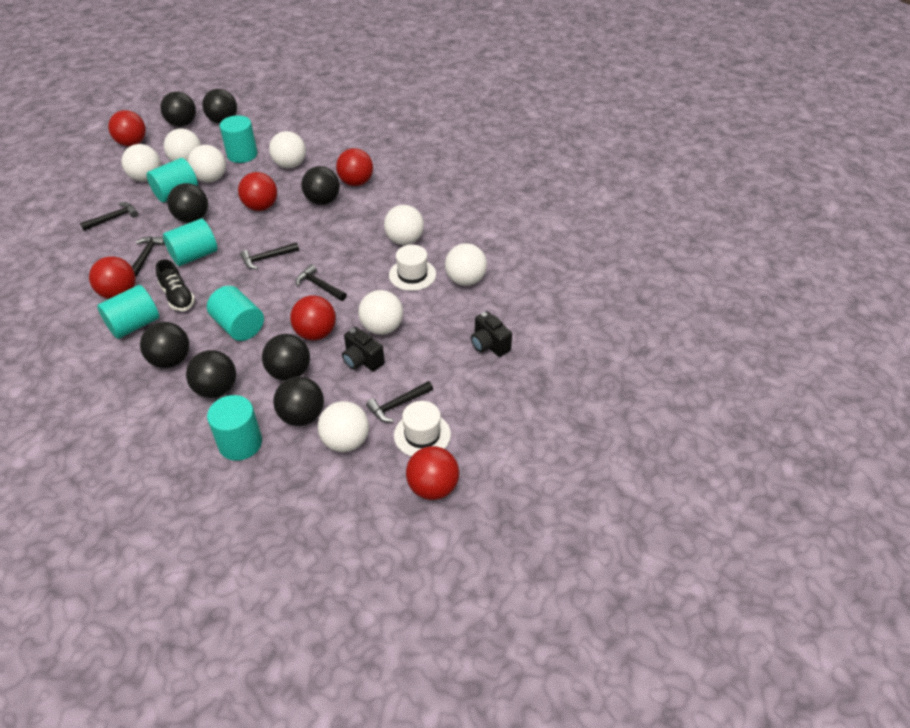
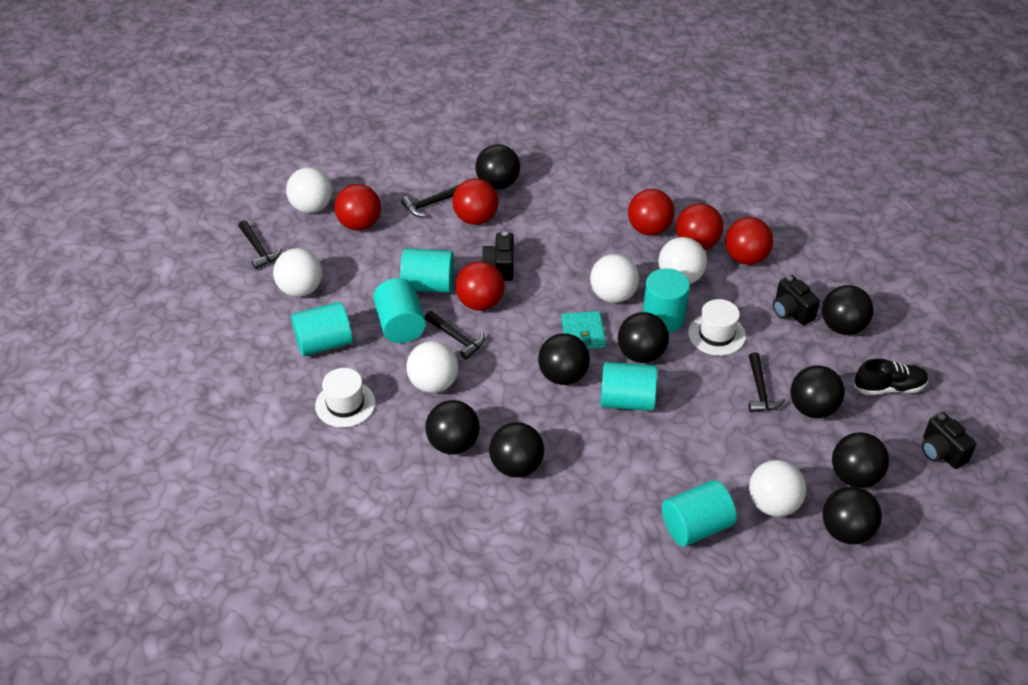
black ball: 8 -> 9
black camera: 2 -> 3
black hammer: 5 -> 4
turquoise wallet: 0 -> 1
white ball: 8 -> 6

